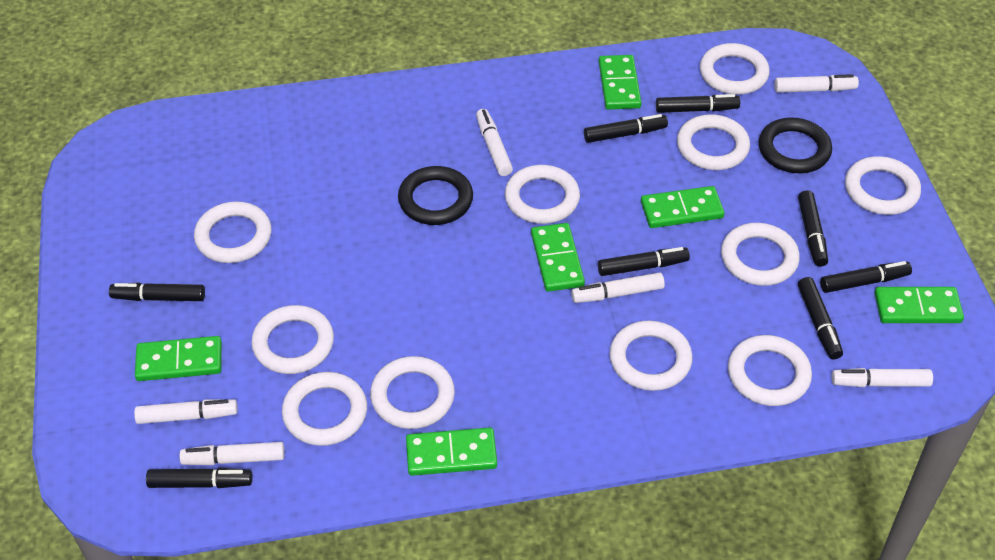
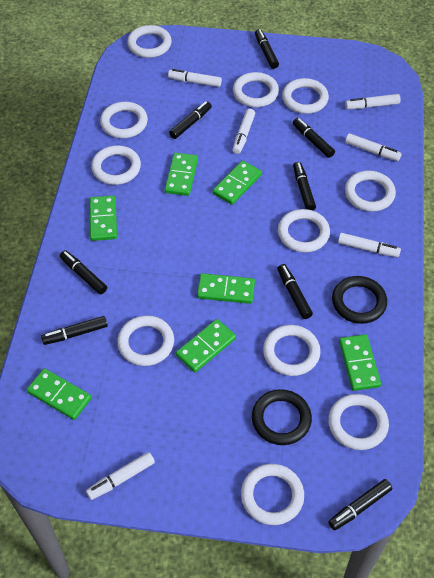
green domino: 6 -> 7

